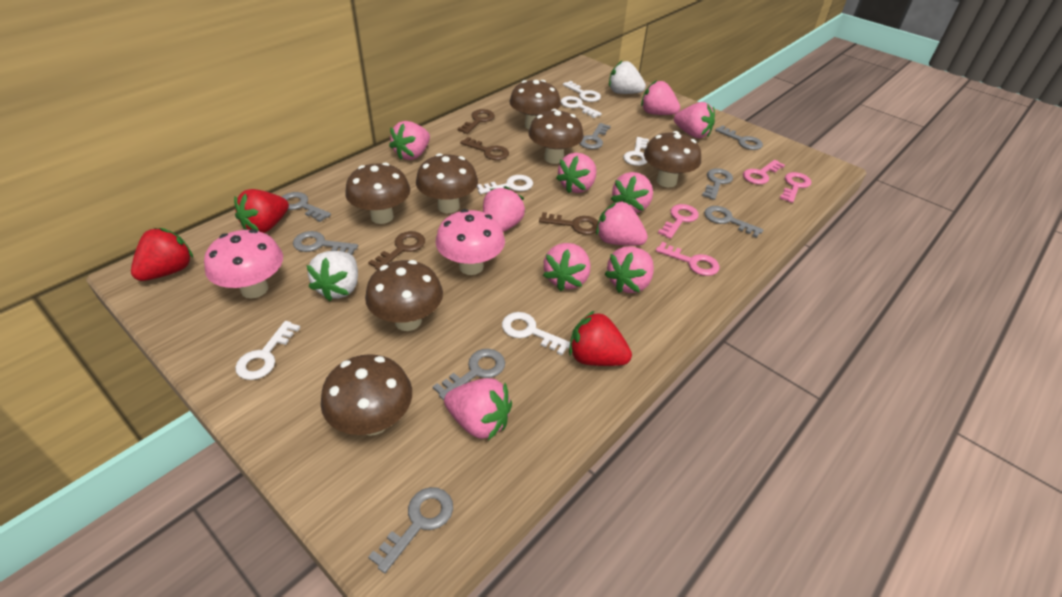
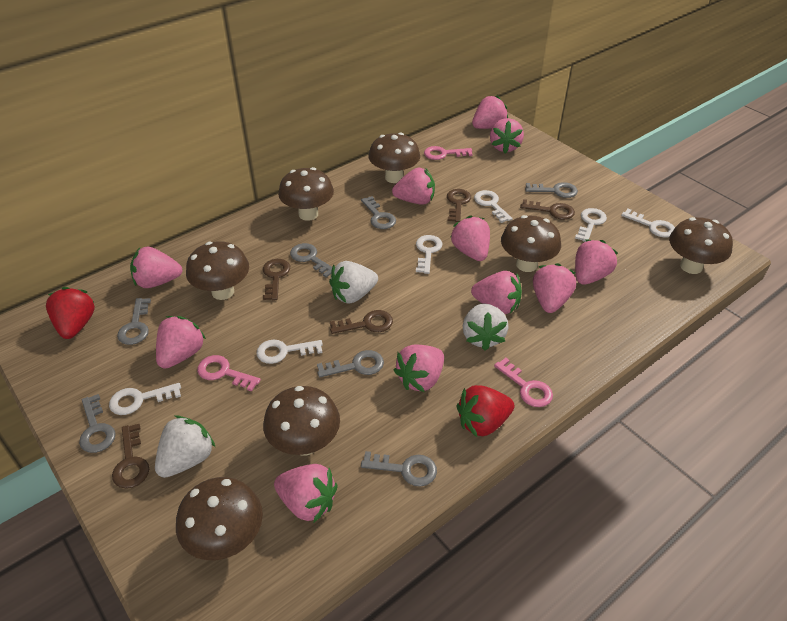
brown key: 4 -> 5
grey key: 8 -> 7
pink key: 4 -> 3
pink mushroom: 2 -> 0
pink strawberry: 10 -> 11
red strawberry: 3 -> 2
white strawberry: 2 -> 3

